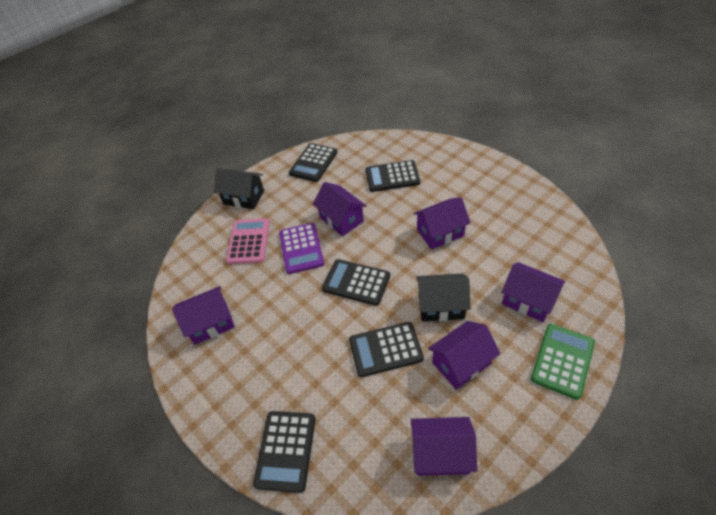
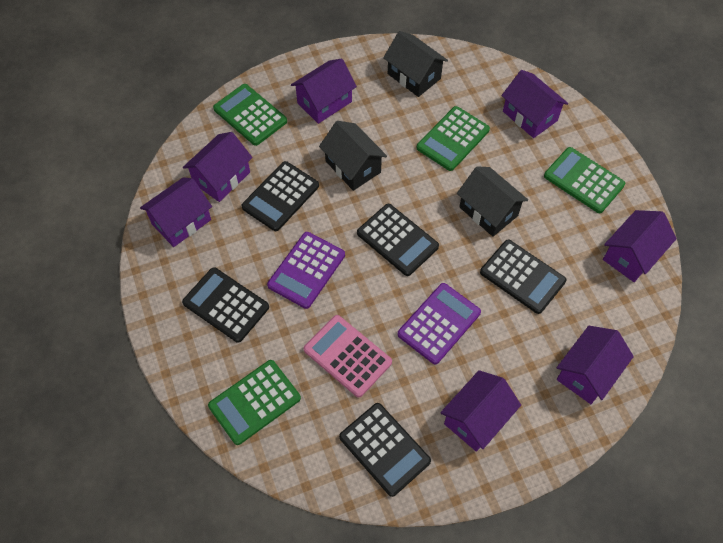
black house: 2 -> 3
green calculator: 1 -> 4
purple calculator: 1 -> 2
purple house: 6 -> 7

